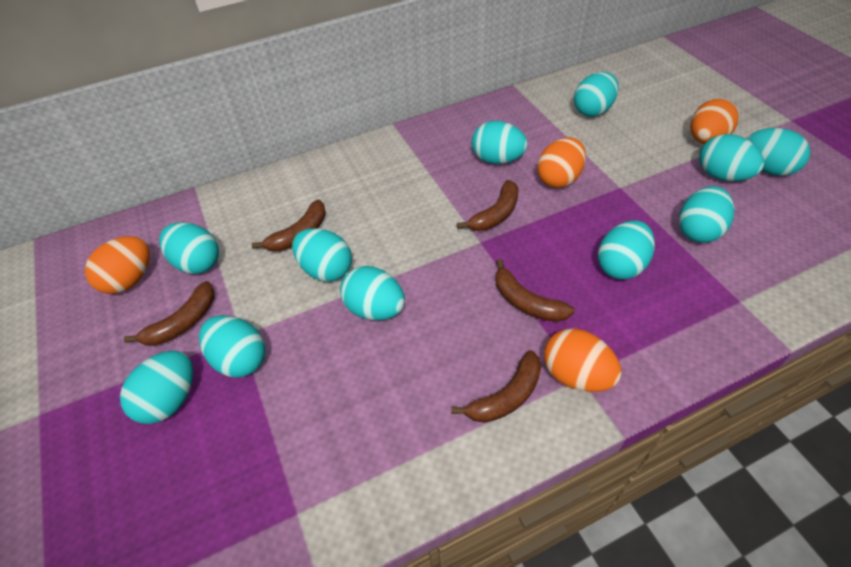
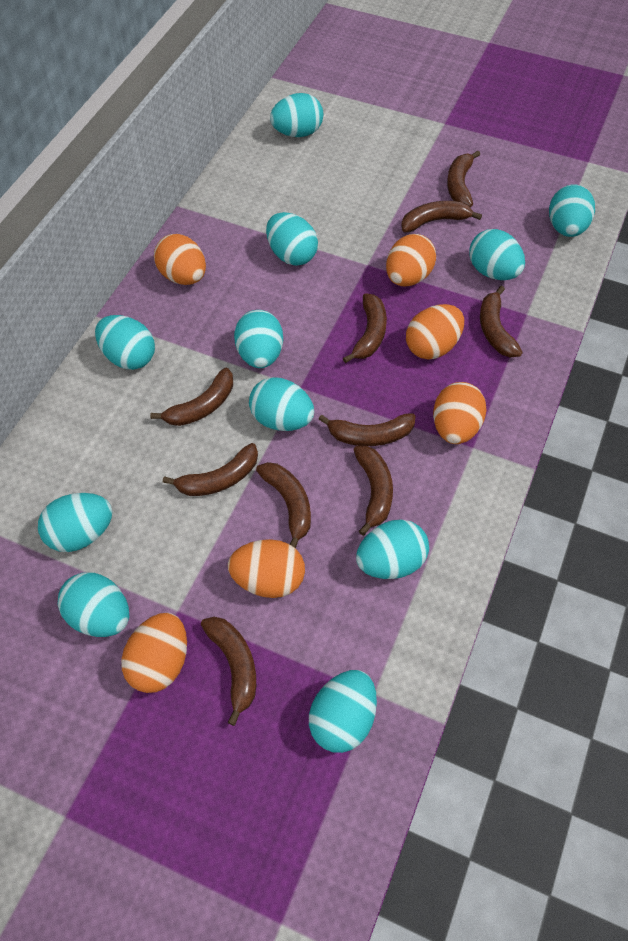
brown banana: 5 -> 10
orange egg: 4 -> 6

